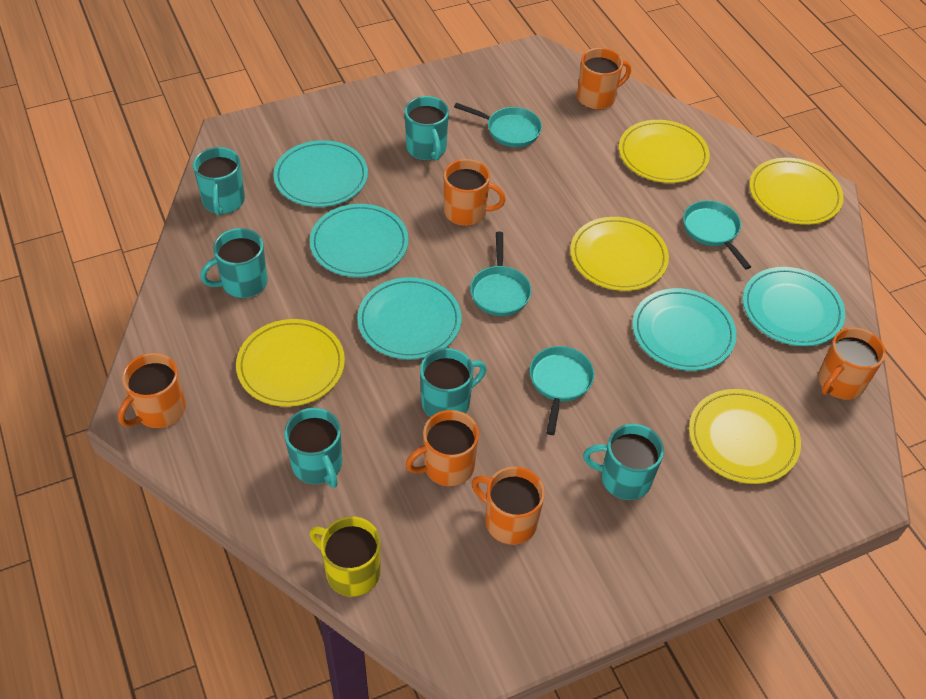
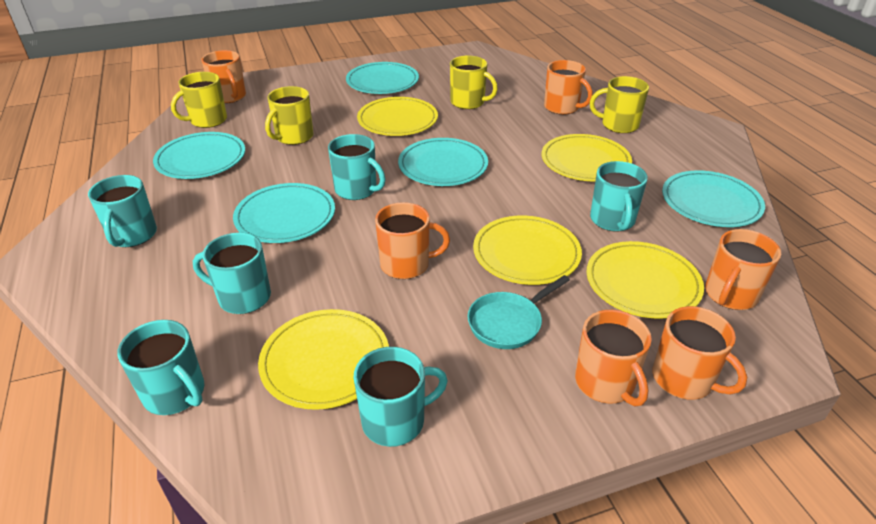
turquoise pan: 4 -> 1
yellow mug: 1 -> 4

